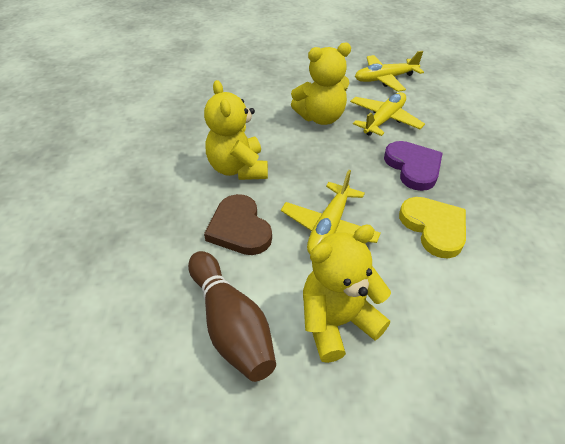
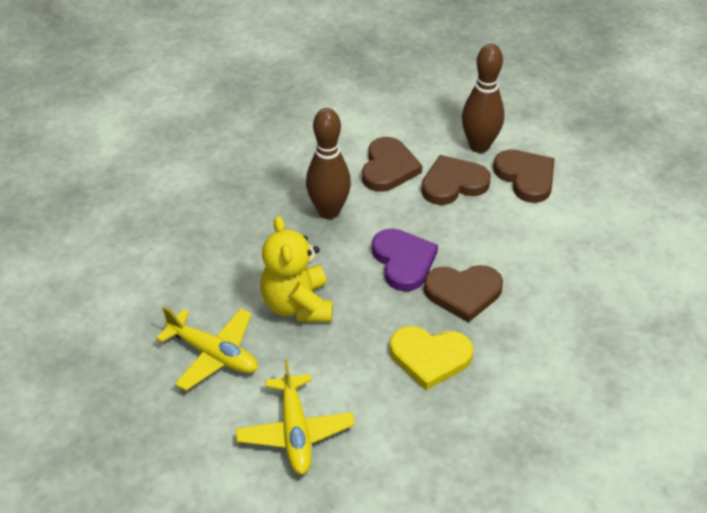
brown bowling pin: 1 -> 2
brown heart: 1 -> 4
yellow plane: 3 -> 2
yellow teddy bear: 3 -> 1

